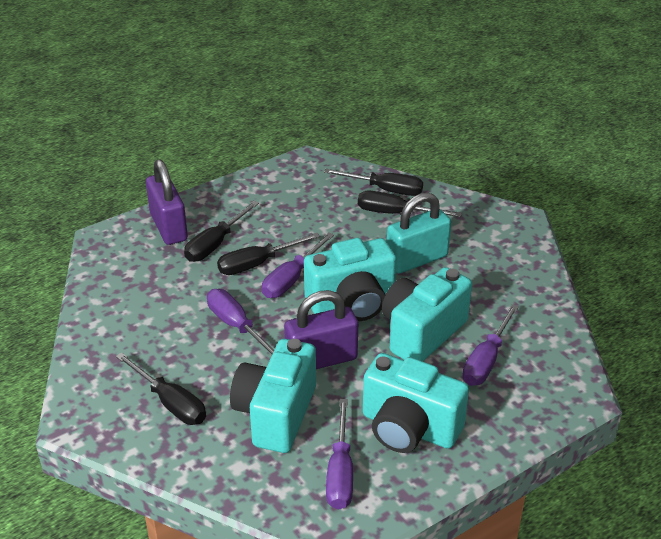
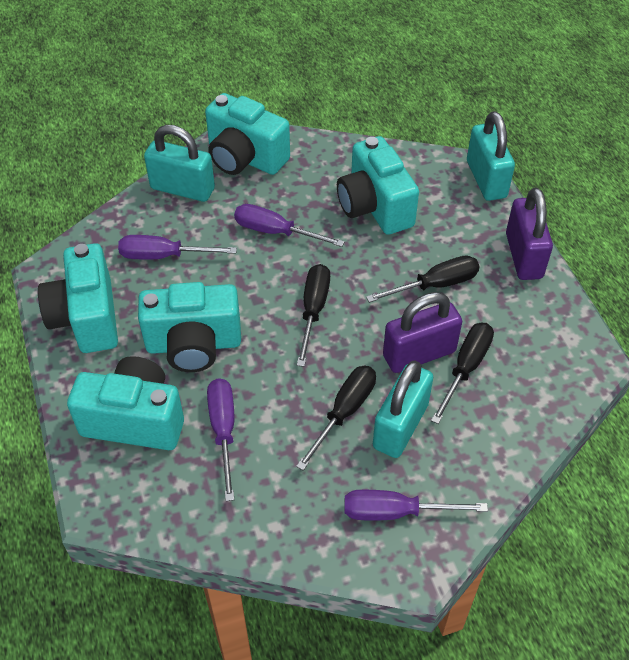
black screwdriver: 5 -> 4
turquoise camera: 4 -> 5
turquoise padlock: 1 -> 3

